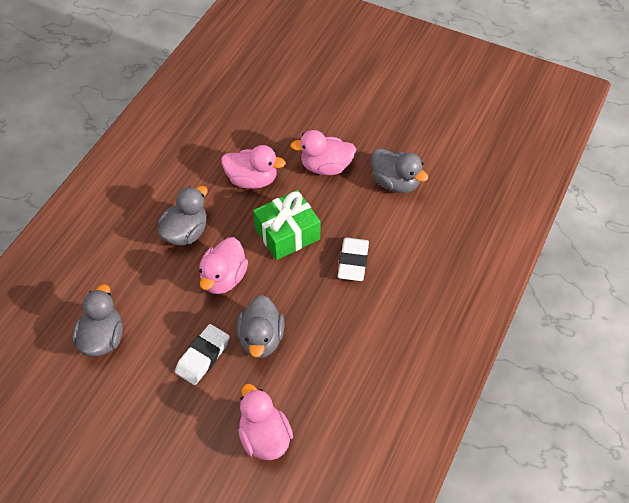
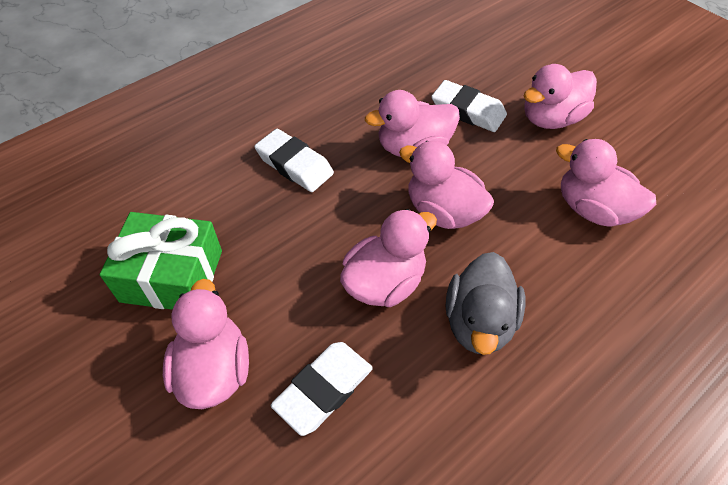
grey duck: 4 -> 1
pink duck: 4 -> 6
white eraser: 2 -> 3

